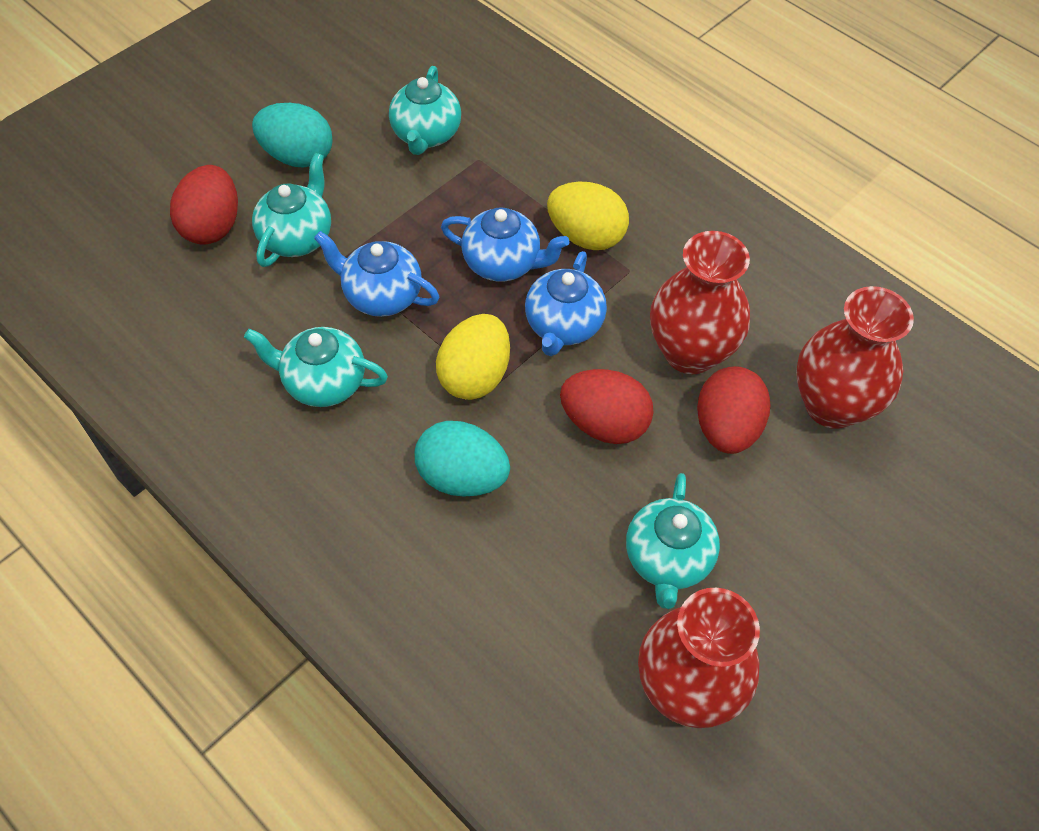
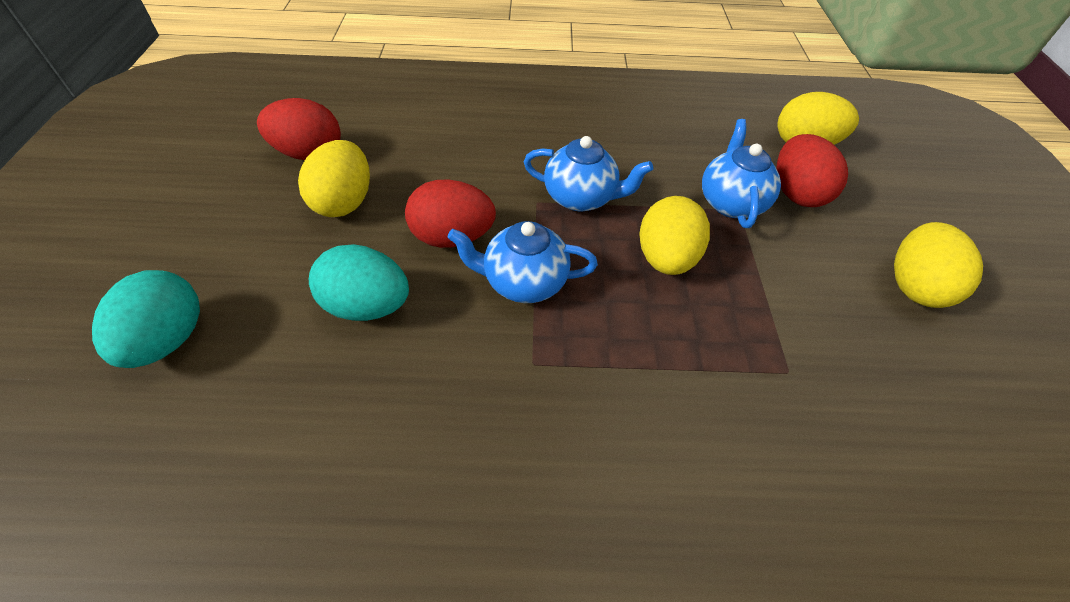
red vase: 3 -> 0
turquoise teapot: 4 -> 0
yellow egg: 2 -> 4

